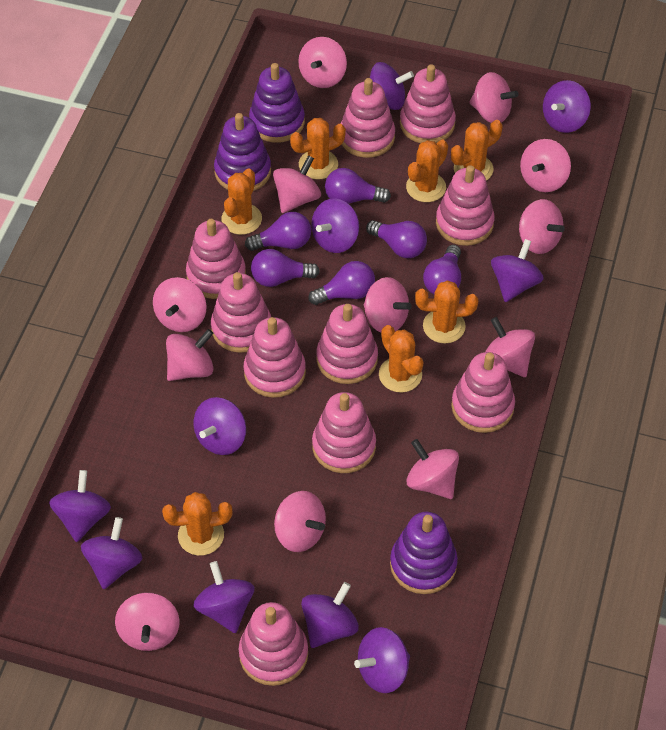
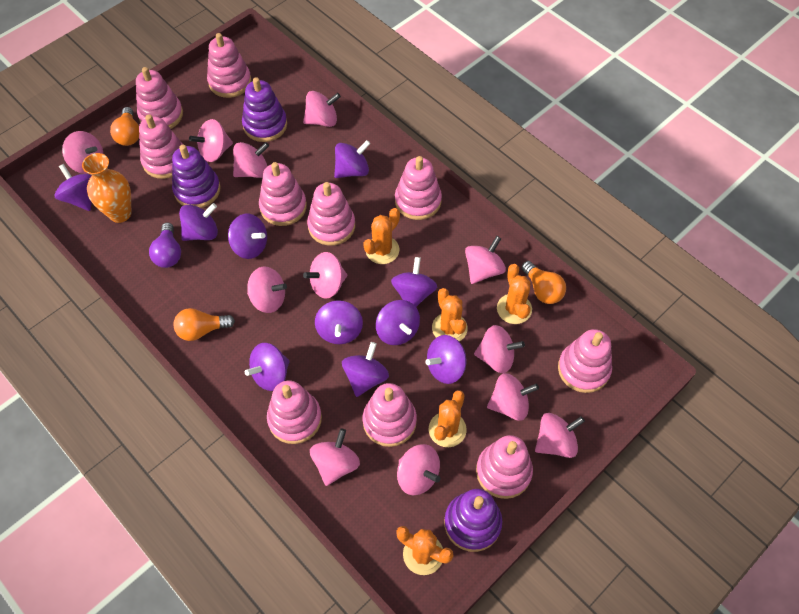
orange cactus: 7 -> 5
orange light bulb: 0 -> 3
orange vase: 0 -> 1
purple light bulb: 6 -> 1

